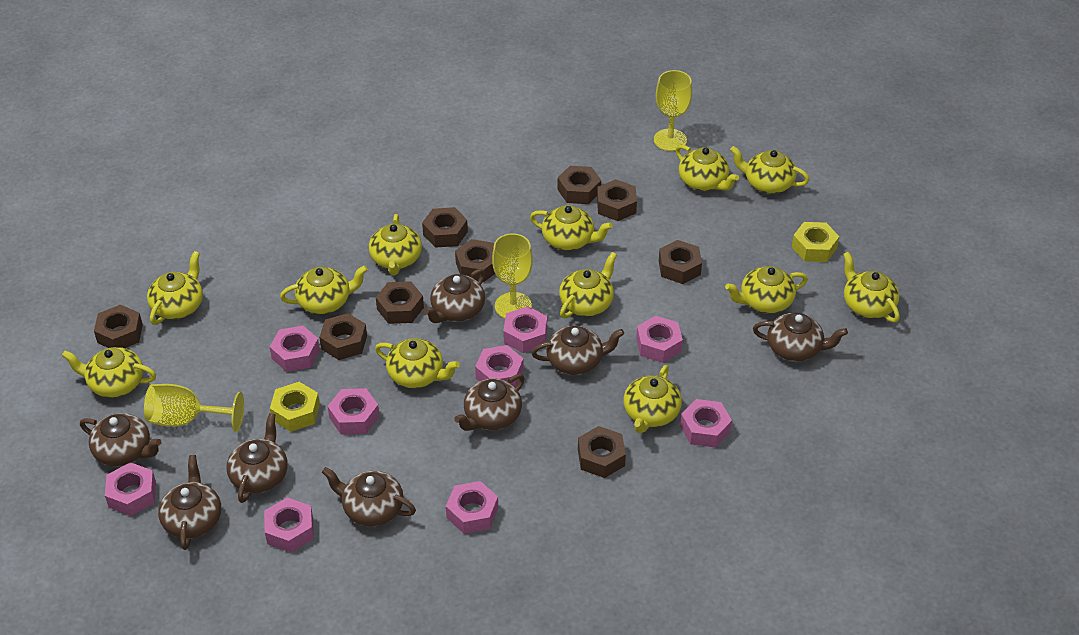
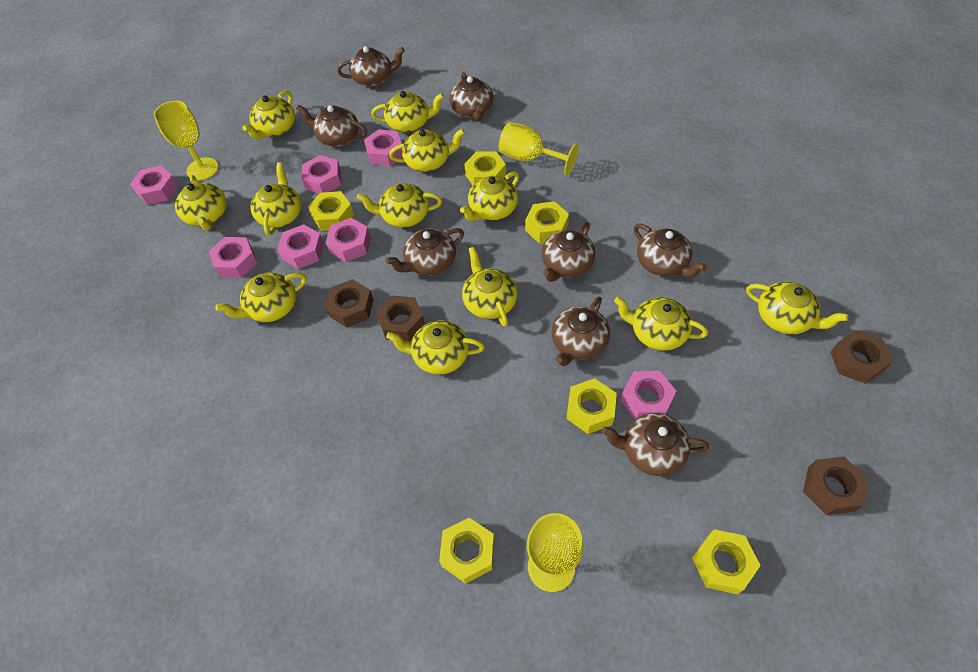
brown nut: 9 -> 4
pink nut: 9 -> 7
yellow nut: 2 -> 6

